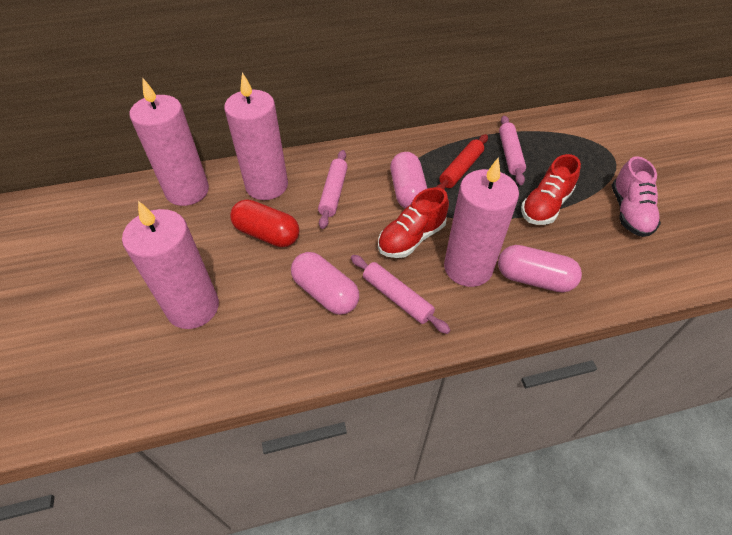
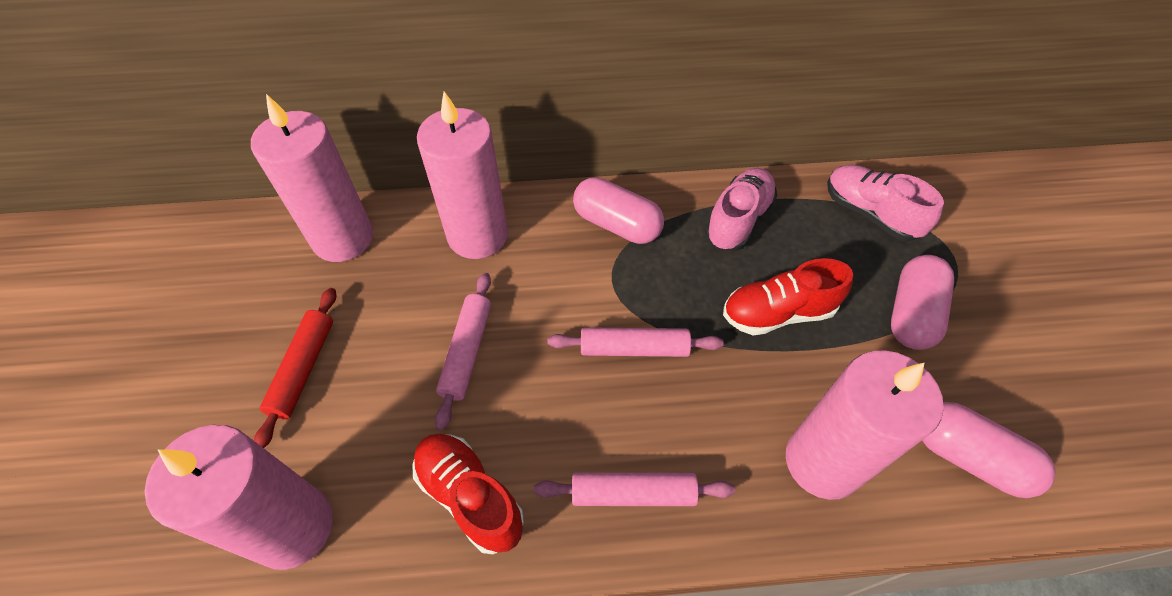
pink shoe: 1 -> 2
red capsule: 1 -> 0

